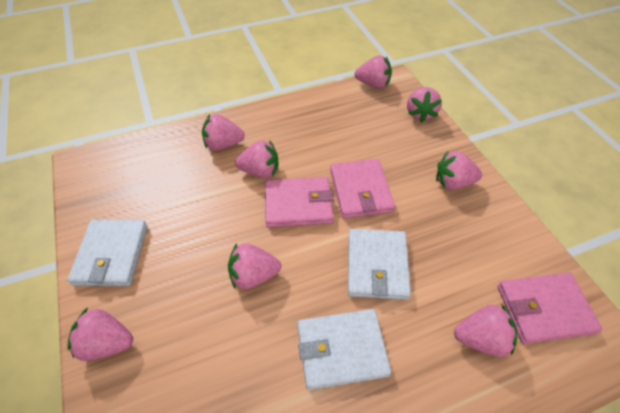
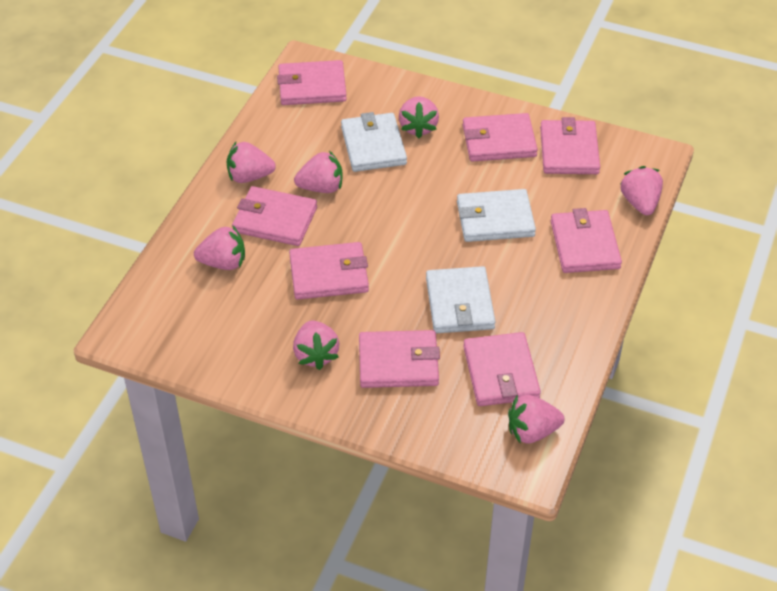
pink strawberry: 8 -> 7
pink wallet: 3 -> 8

